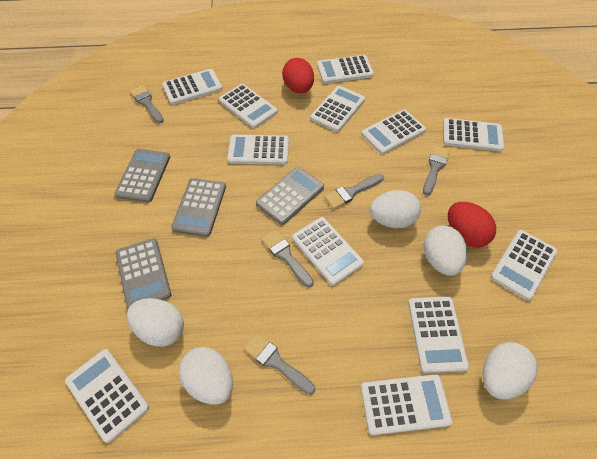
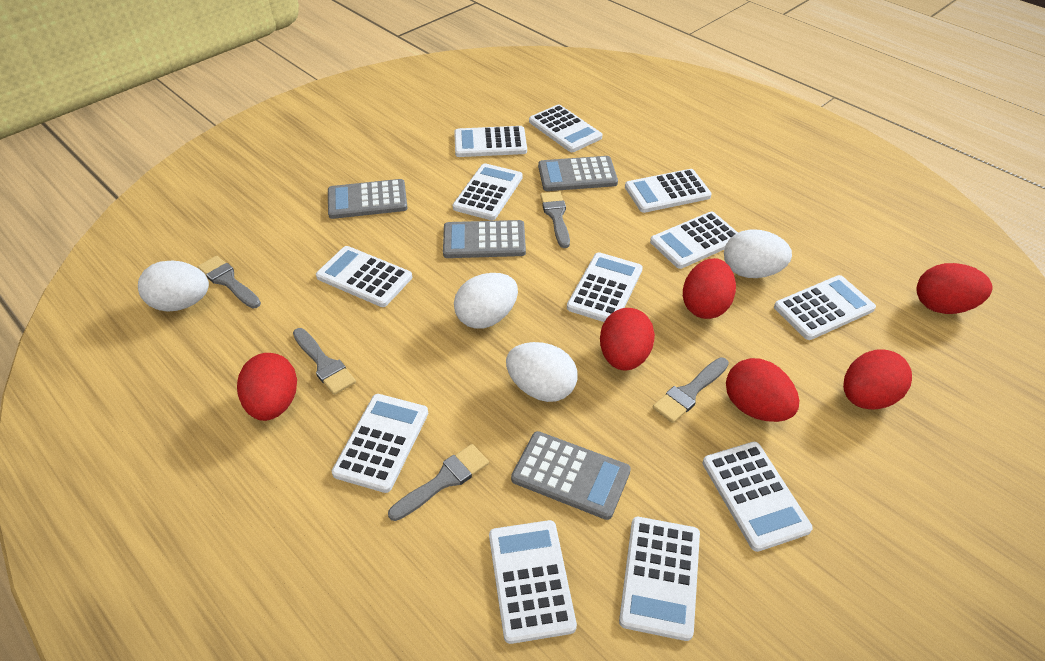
red egg: 2 -> 6
white egg: 5 -> 4

